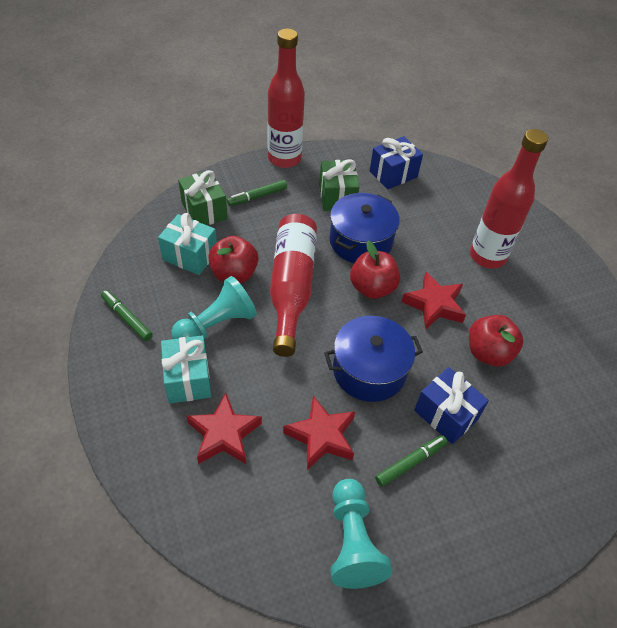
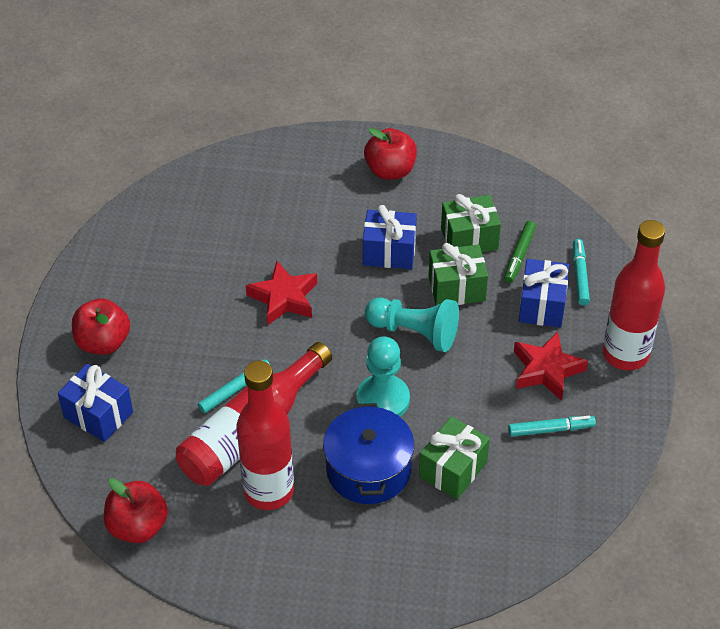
blue gift: 2 -> 3
blue pot: 2 -> 1
green gift: 2 -> 3
green marker: 3 -> 1
red star: 3 -> 2
turquoise gift: 2 -> 0
turquoise marker: 0 -> 3

